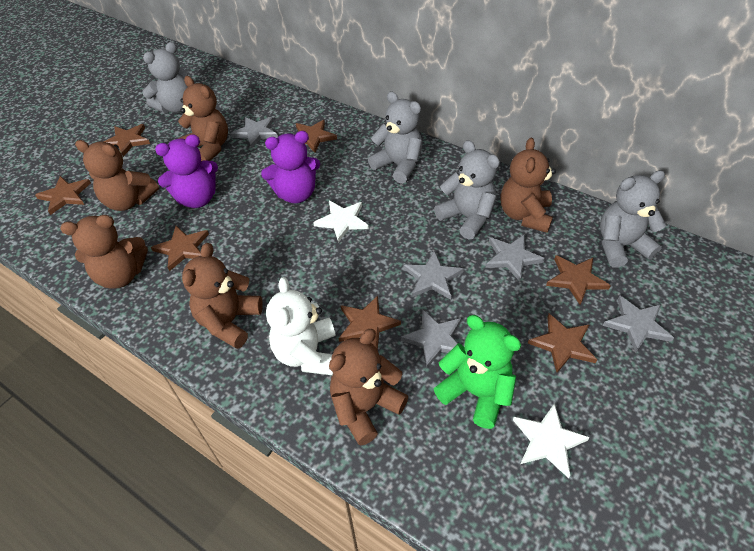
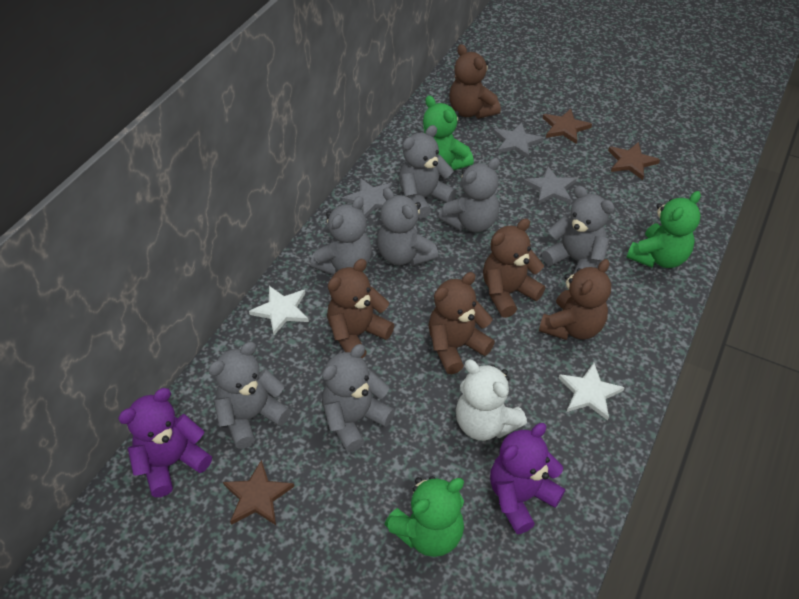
brown star: 7 -> 3
brown teddy bear: 6 -> 5
green teddy bear: 1 -> 3
grey star: 5 -> 3
grey teddy bear: 4 -> 7

